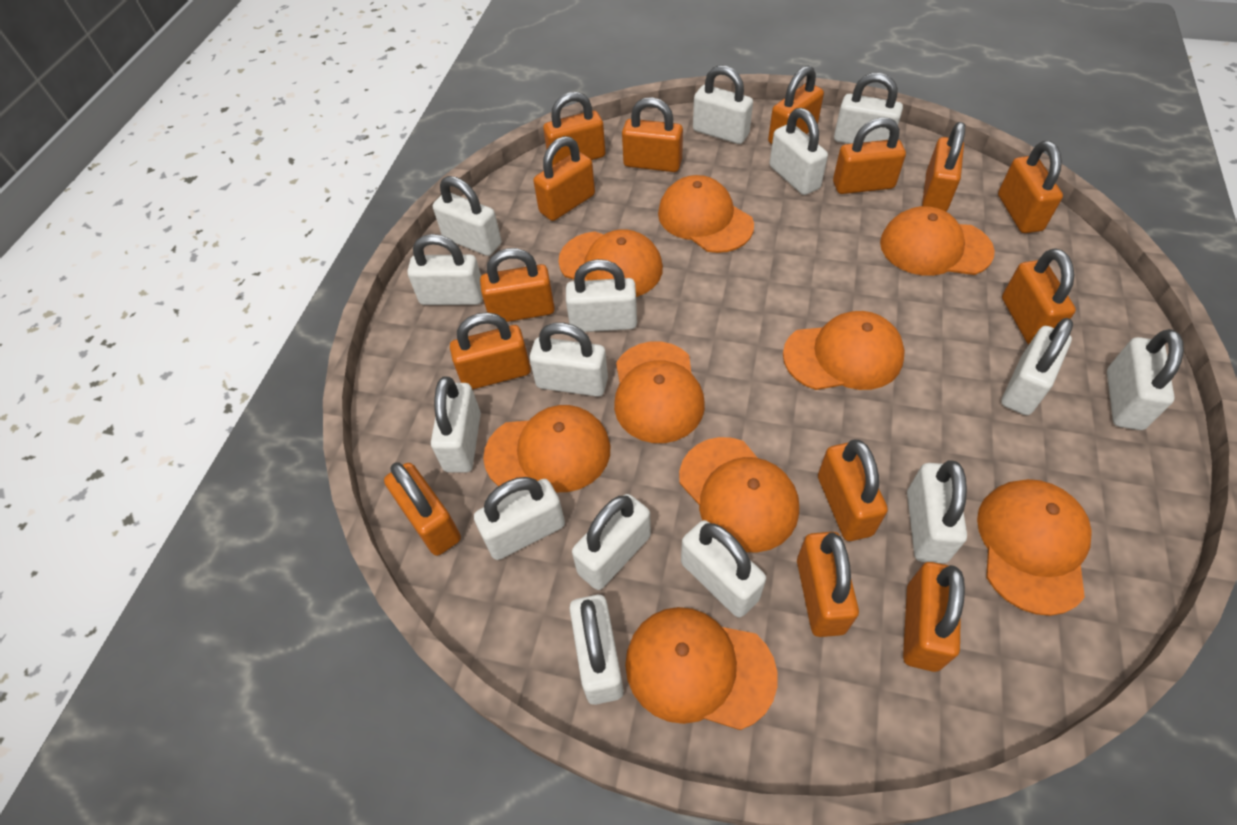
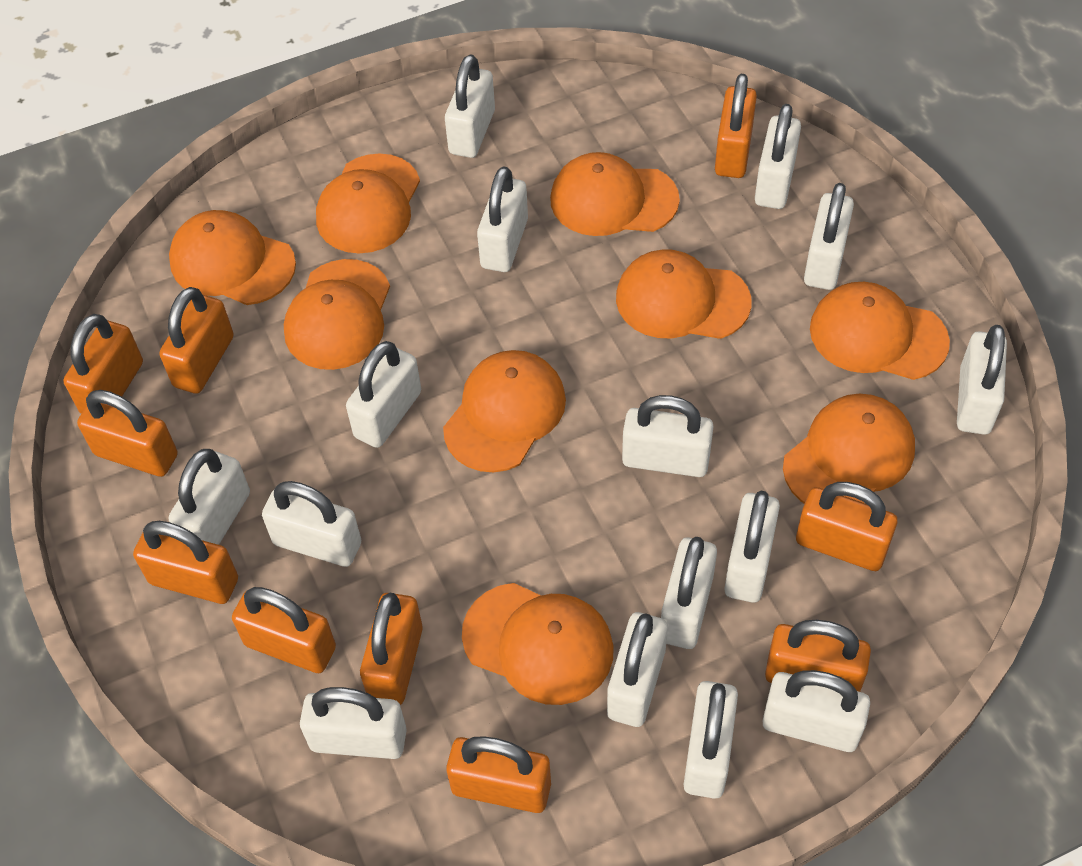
orange padlock: 14 -> 10

